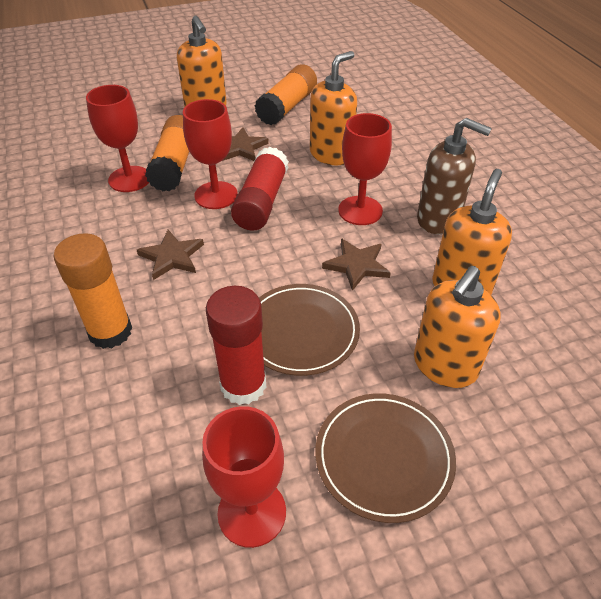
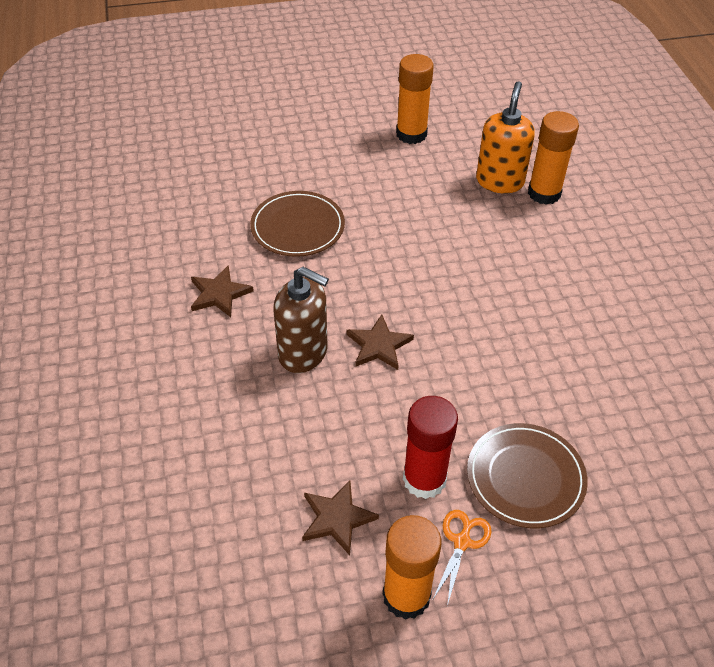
orange scissors: 0 -> 1
orange soap dispenser: 4 -> 1
red glue stick: 2 -> 1
red goblet: 4 -> 0

